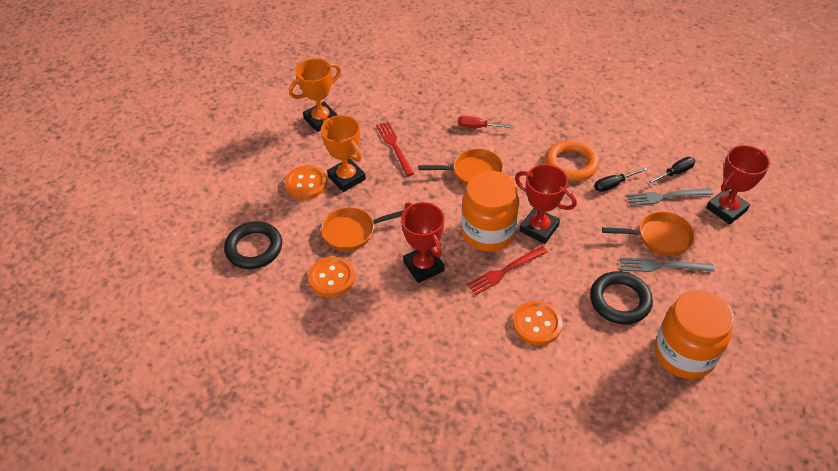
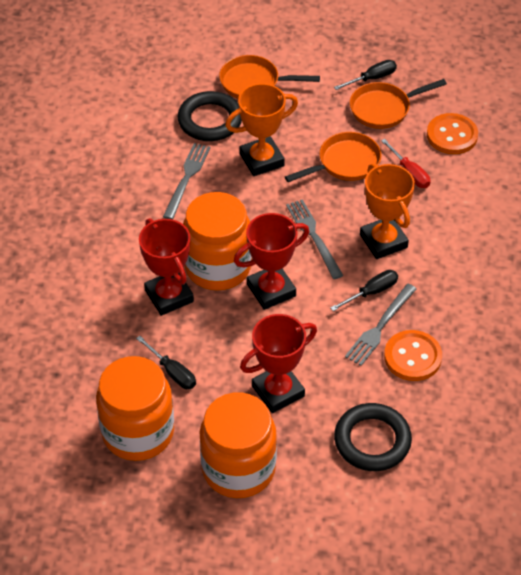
black screwdriver: 2 -> 3
grey fork: 2 -> 3
orange button: 3 -> 2
orange jar: 2 -> 3
orange ring: 1 -> 0
red fork: 2 -> 0

